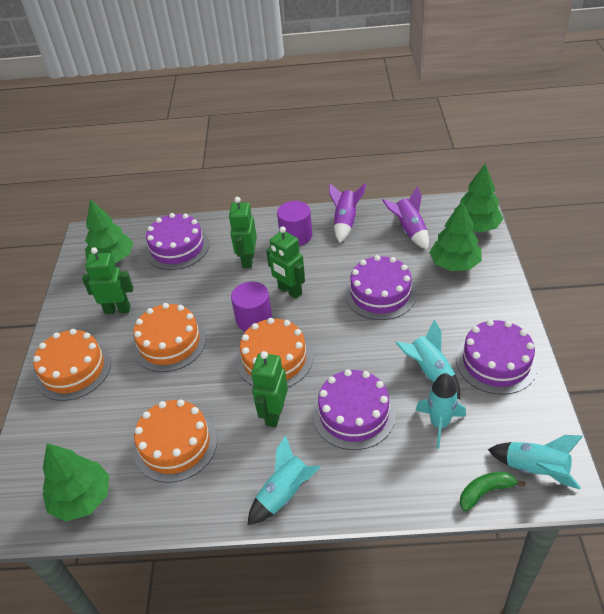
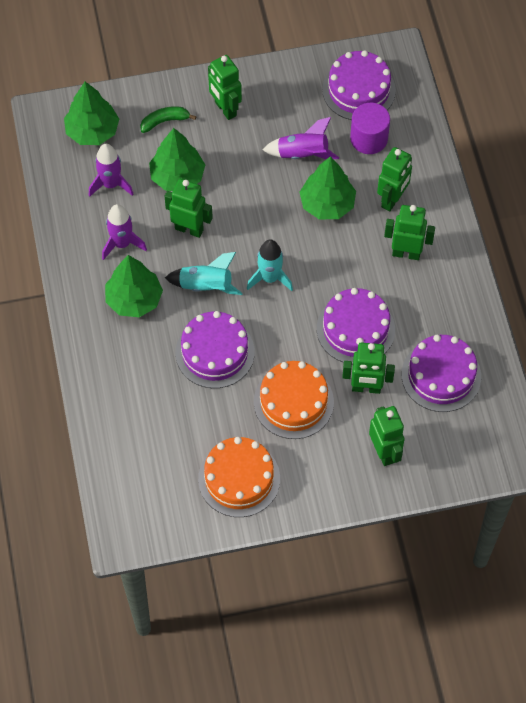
green robot: 4 -> 6
orange cake: 4 -> 2
purple cylinder: 2 -> 1
purple rocket: 2 -> 3
turquoise rocket: 4 -> 2

